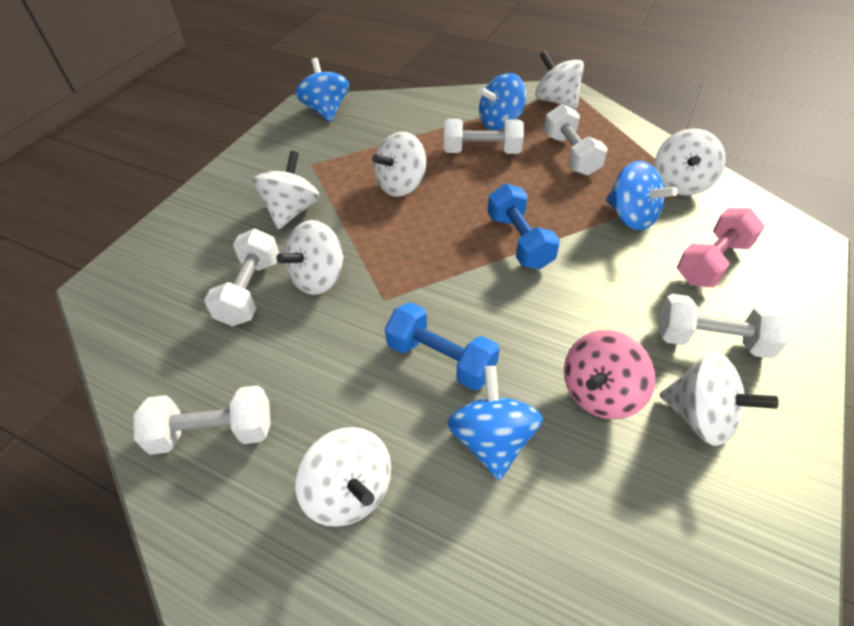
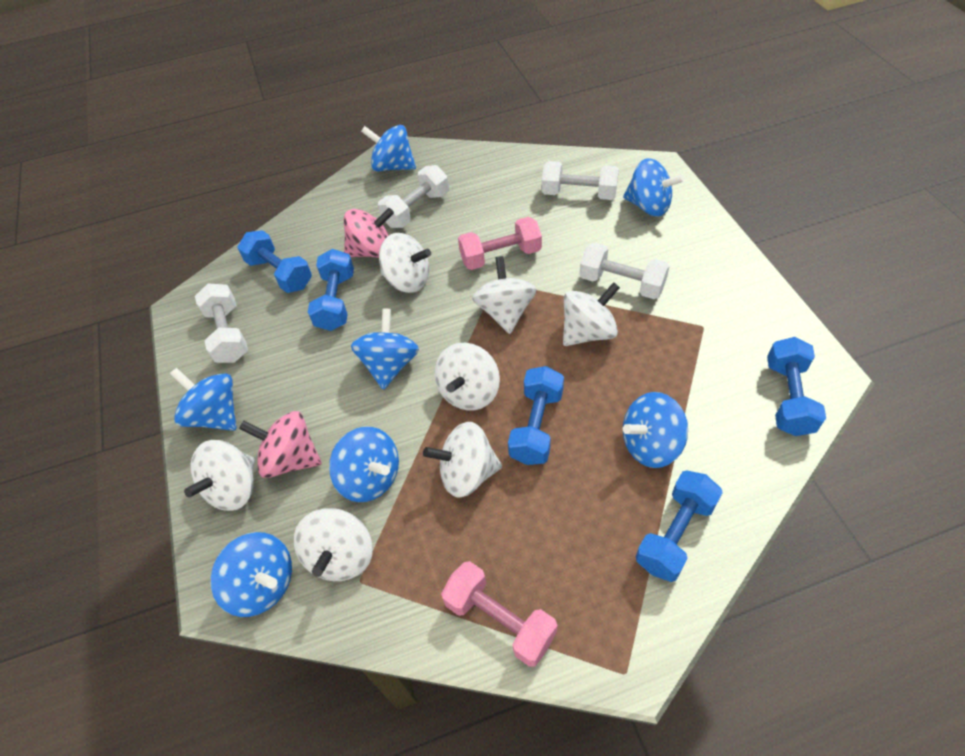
blue dumbbell: 2 -> 5
blue spinning top: 4 -> 7
pink dumbbell: 1 -> 2
pink spinning top: 1 -> 2
white dumbbell: 5 -> 4

